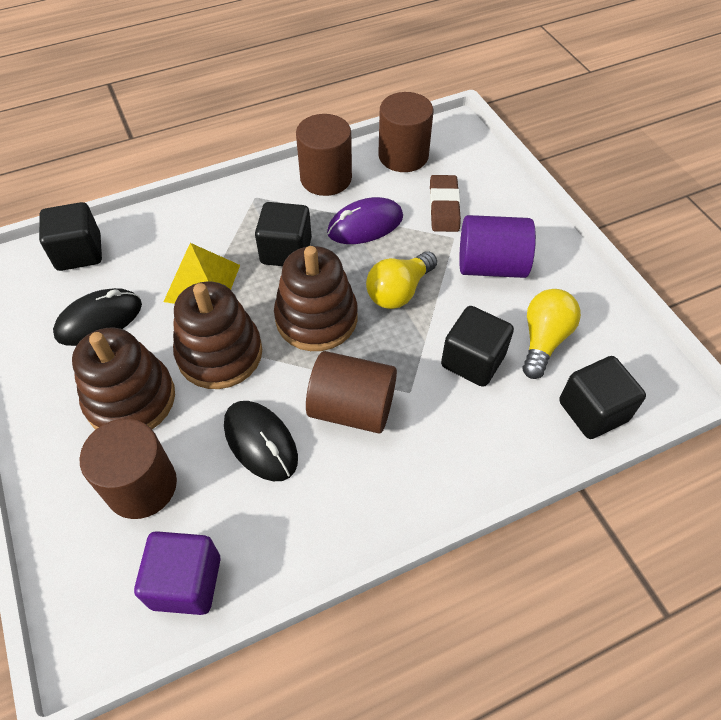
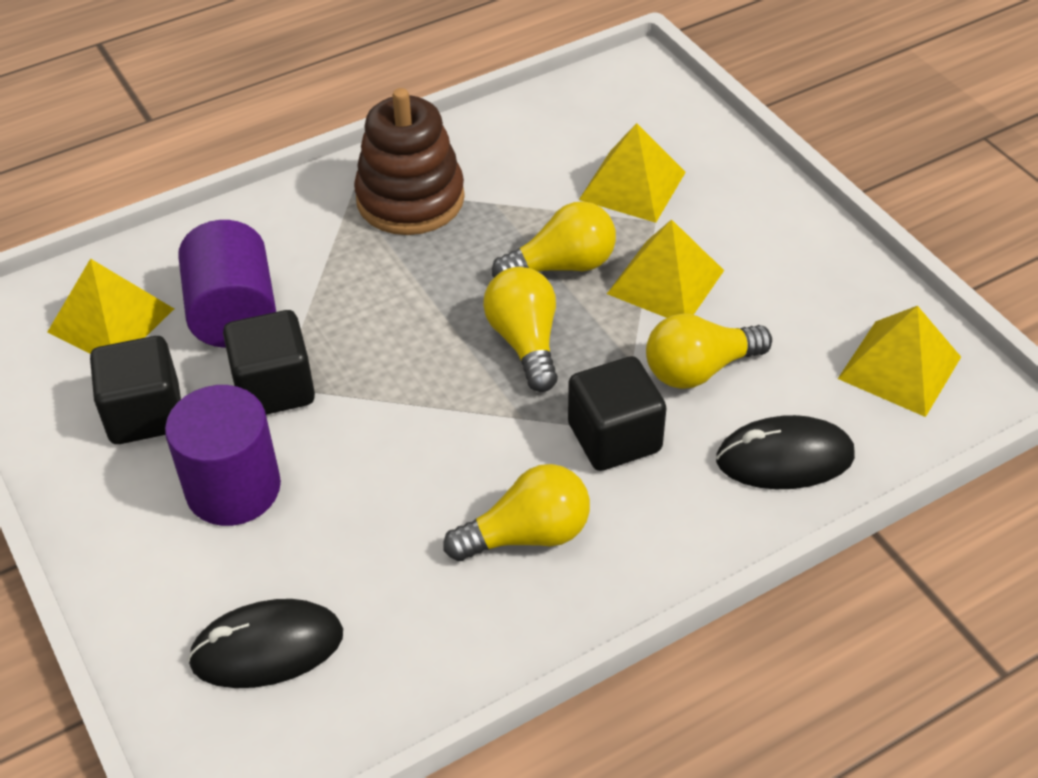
black cube: 4 -> 3
brown cylinder: 4 -> 0
brown eraser: 1 -> 0
brown stacking toy: 3 -> 1
purple cube: 1 -> 0
purple cylinder: 1 -> 2
purple mouse: 1 -> 0
yellow light bulb: 2 -> 4
yellow pyramid: 1 -> 4

